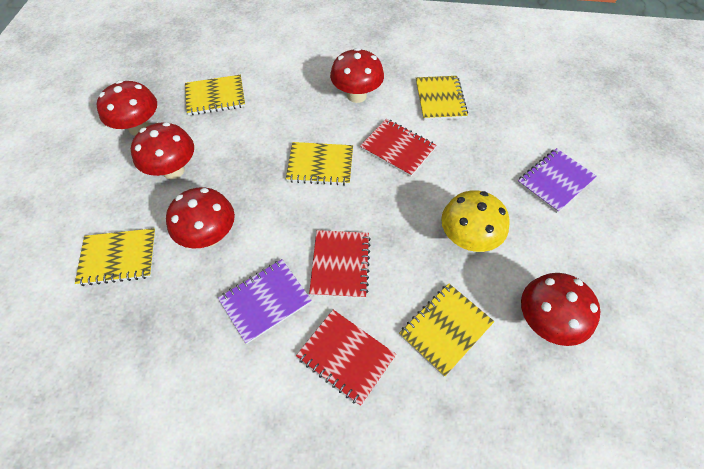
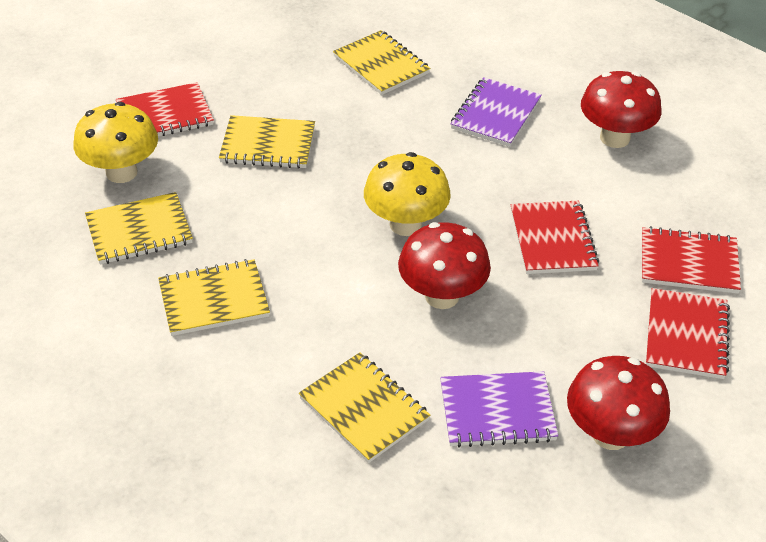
red mushroom: 5 -> 3
red notebook: 3 -> 4
yellow mushroom: 1 -> 2

